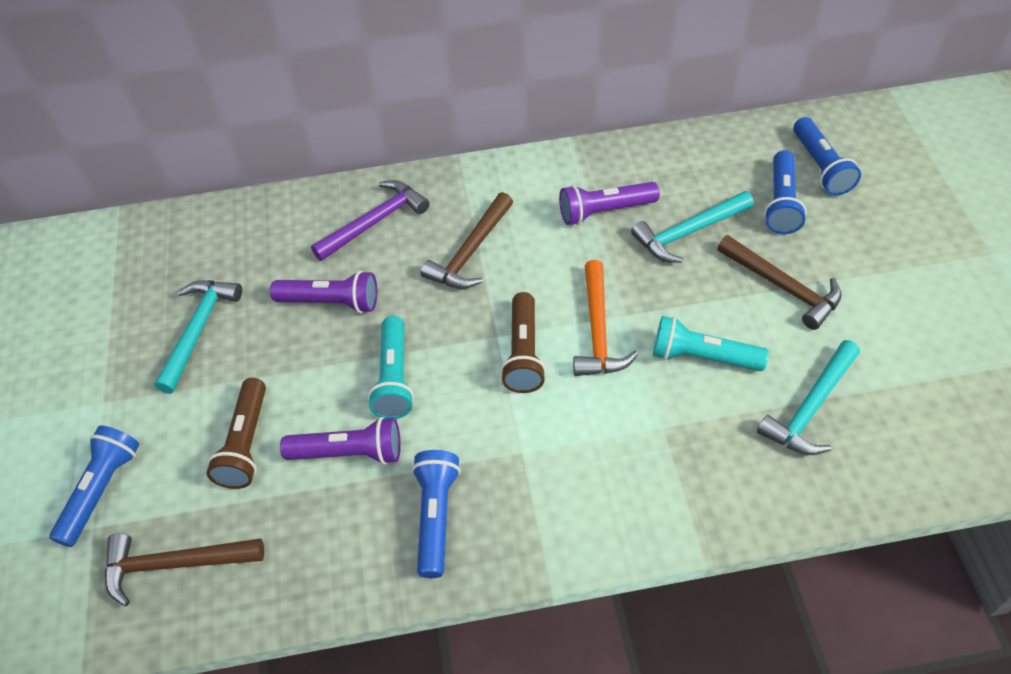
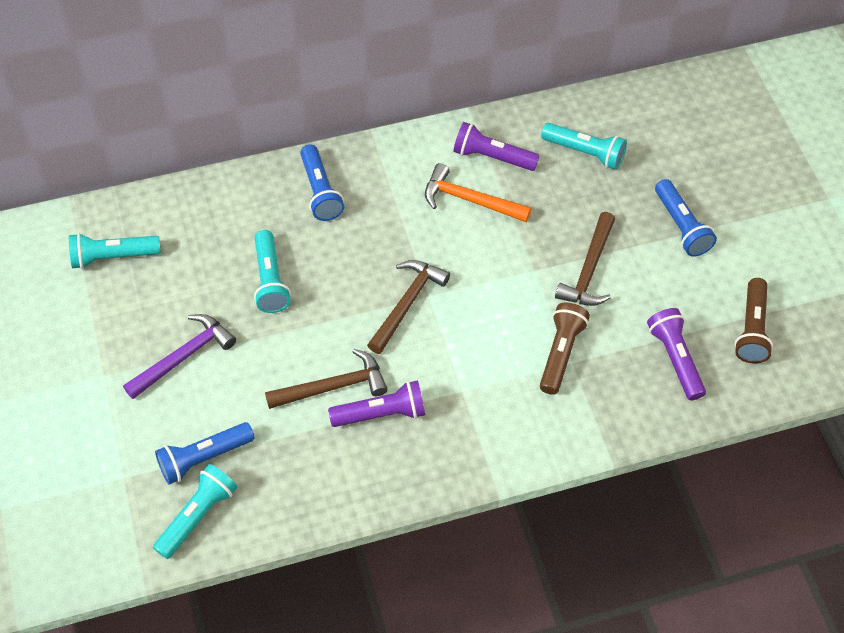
blue flashlight: 4 -> 3
turquoise flashlight: 2 -> 4
turquoise hammer: 3 -> 0

